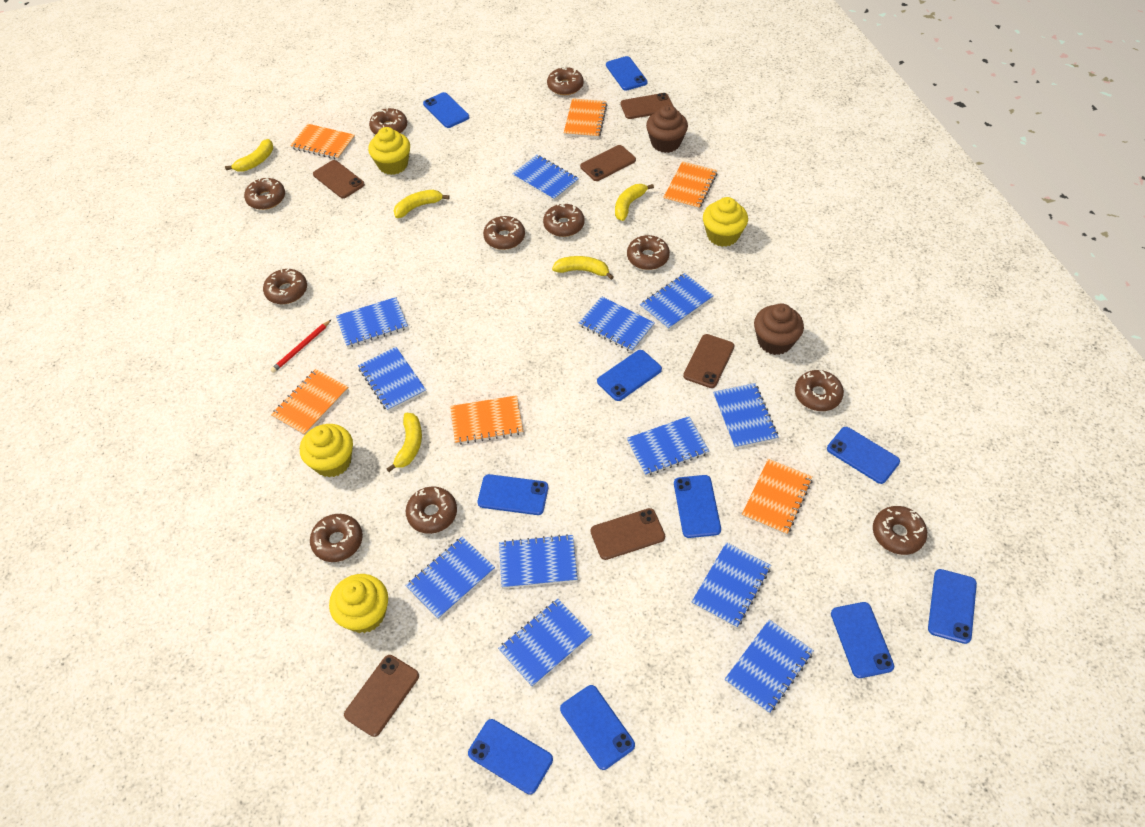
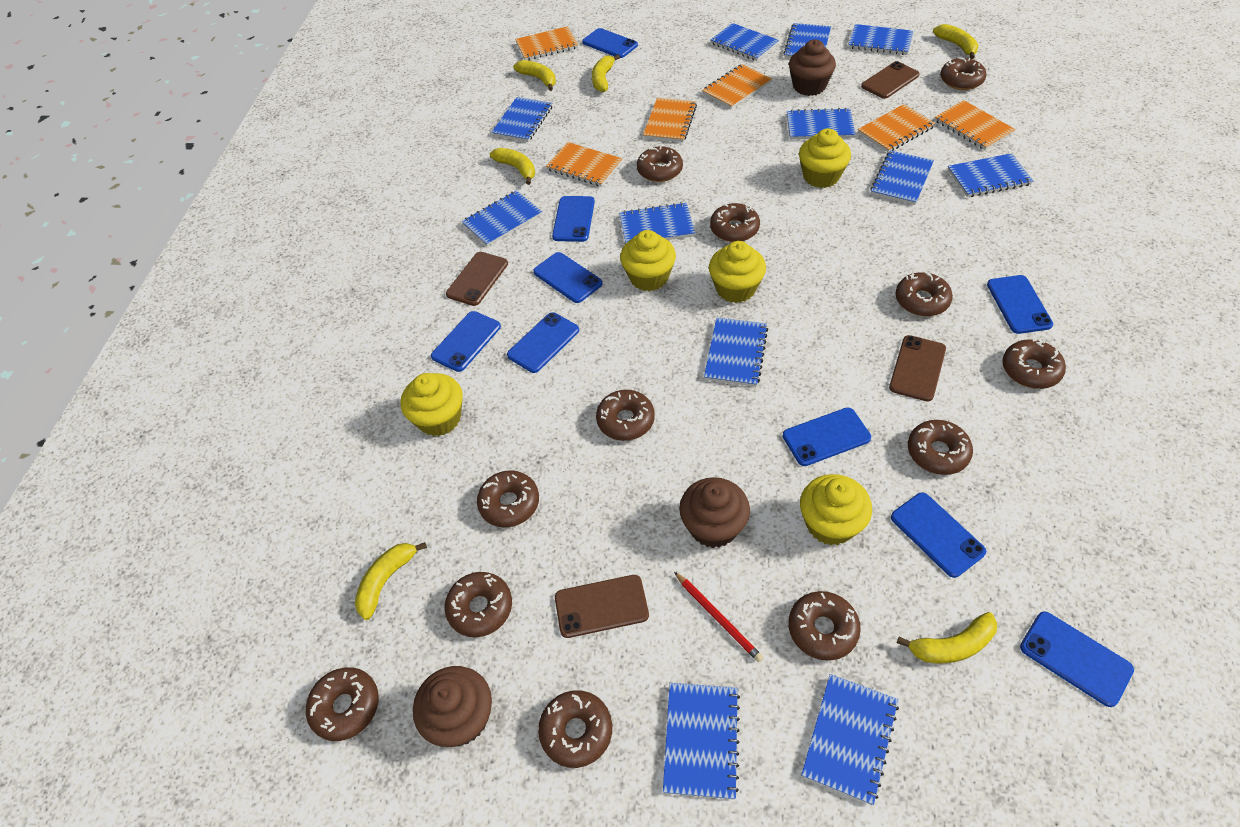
blue phone: 10 -> 9
brown cupcake: 2 -> 3
brown donut: 11 -> 12
brown phone: 6 -> 4
yellow banana: 5 -> 6
yellow cupcake: 4 -> 5

